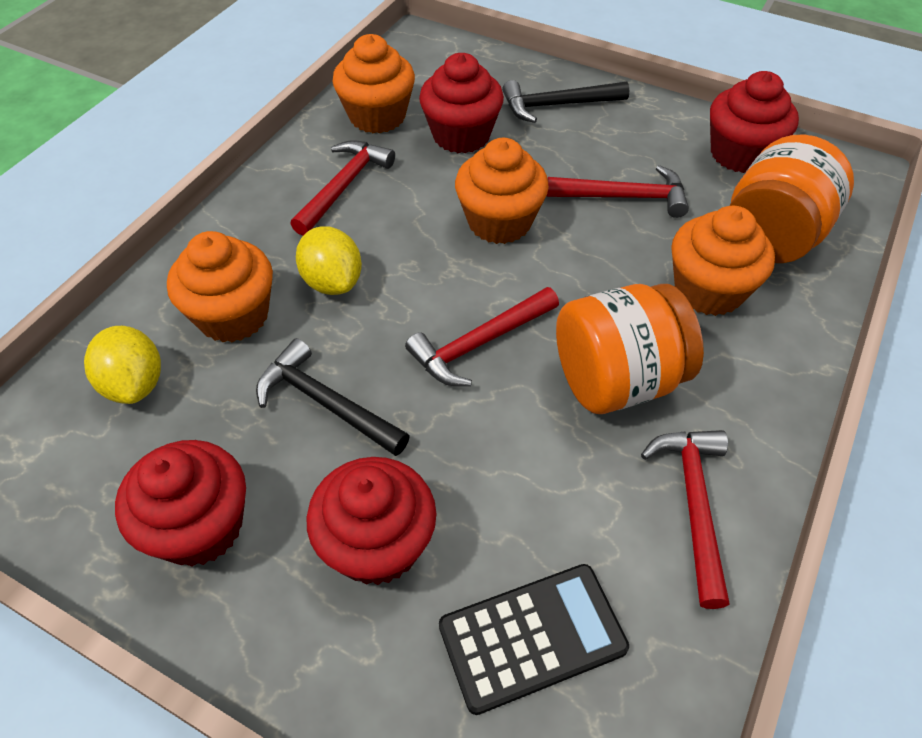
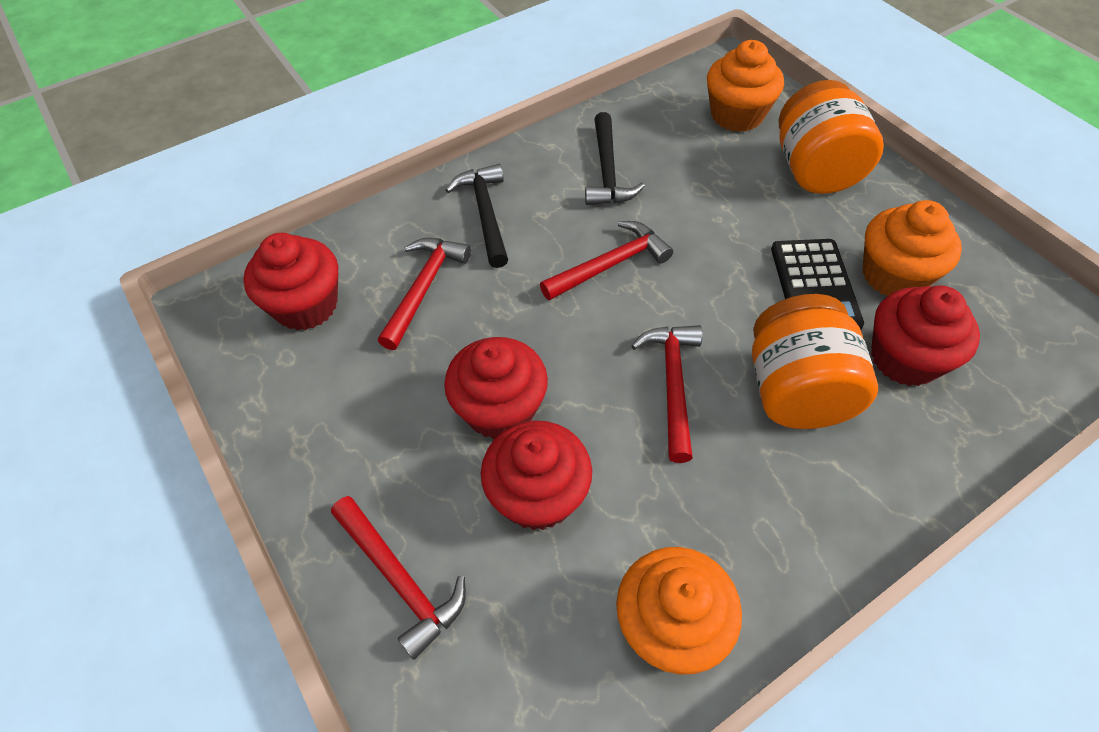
orange cupcake: 4 -> 3
yellow lemon: 2 -> 0

